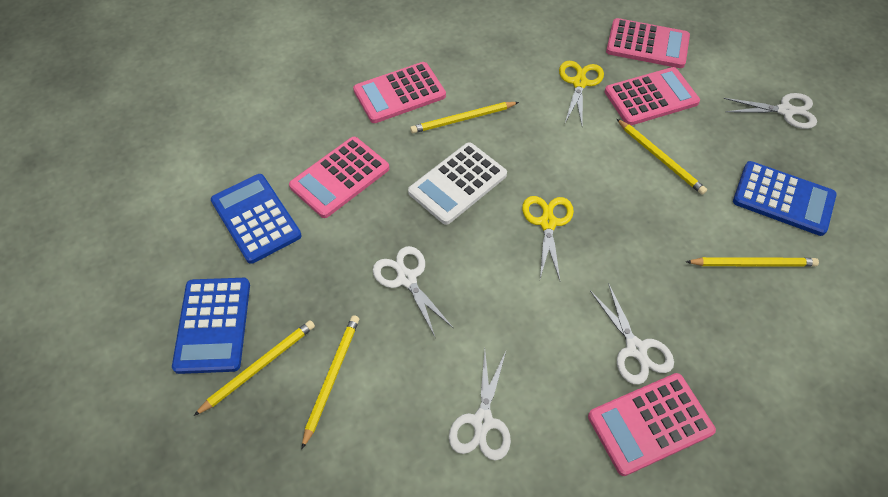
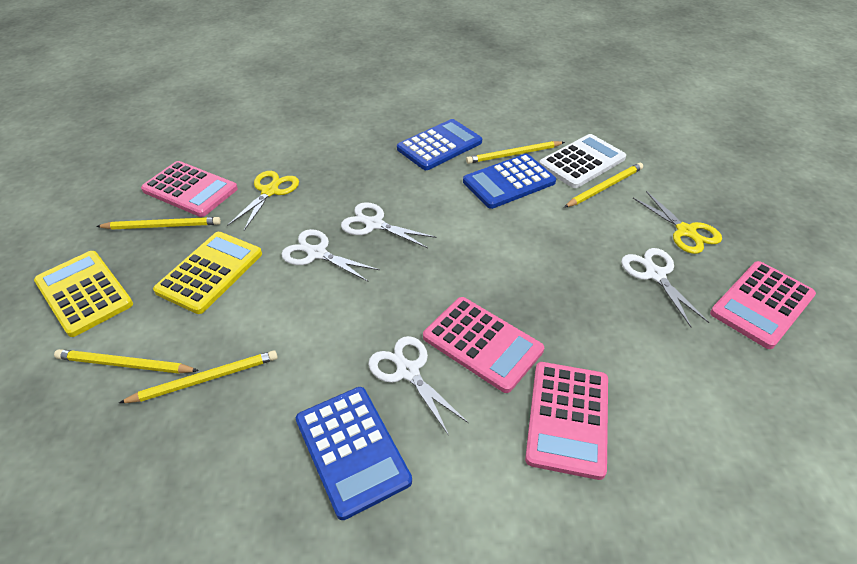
pink calculator: 5 -> 4
yellow calculator: 0 -> 2

